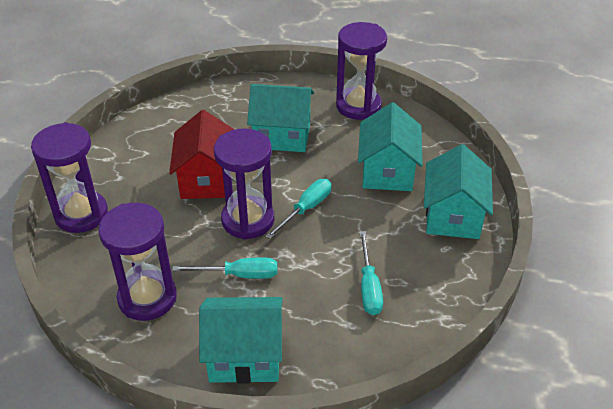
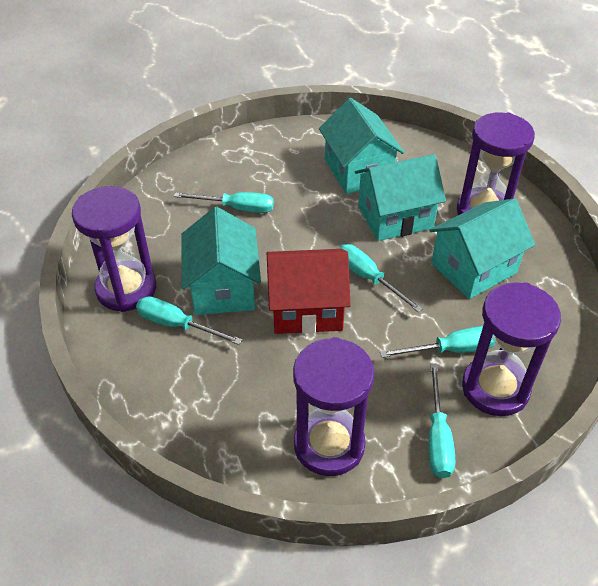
turquoise screwdriver: 3 -> 5

